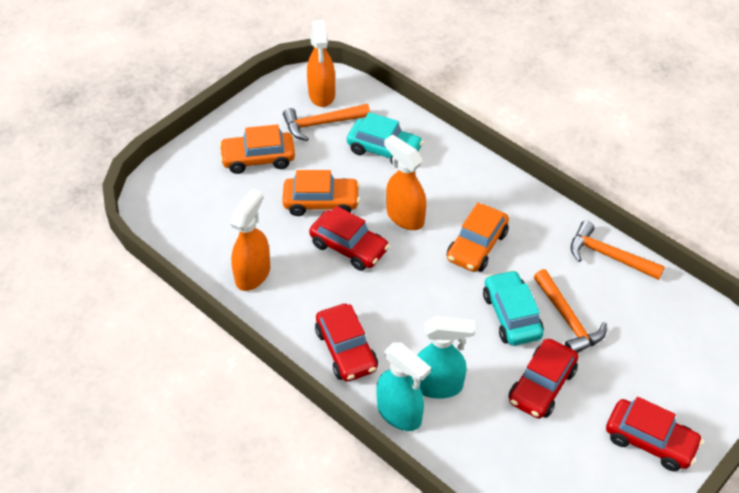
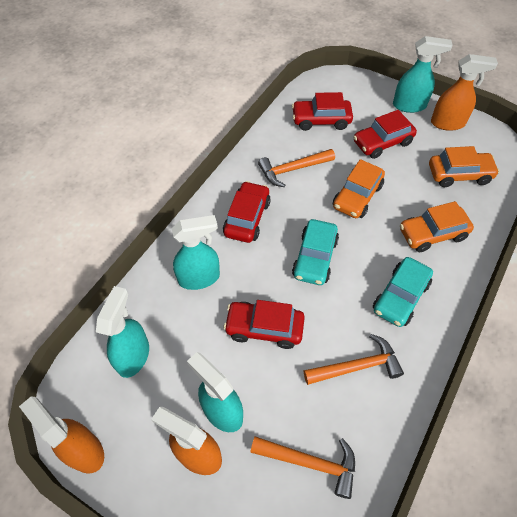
turquoise spray bottle: 2 -> 4

